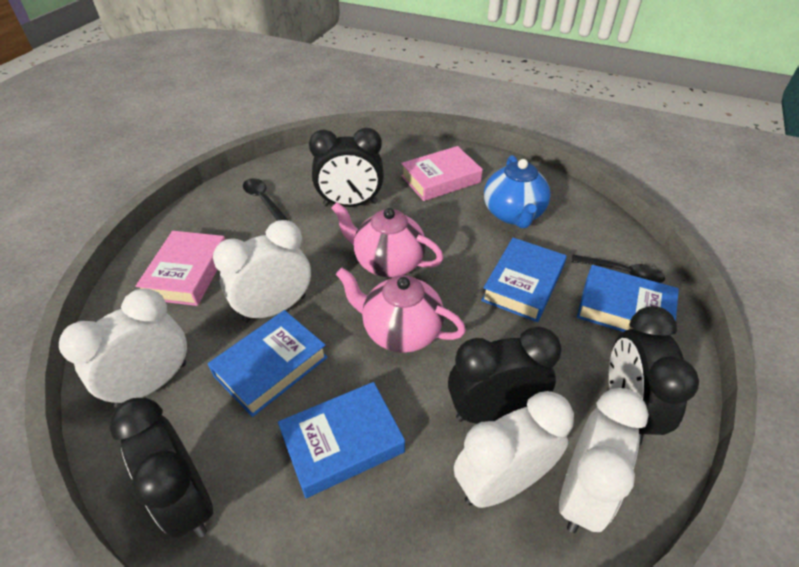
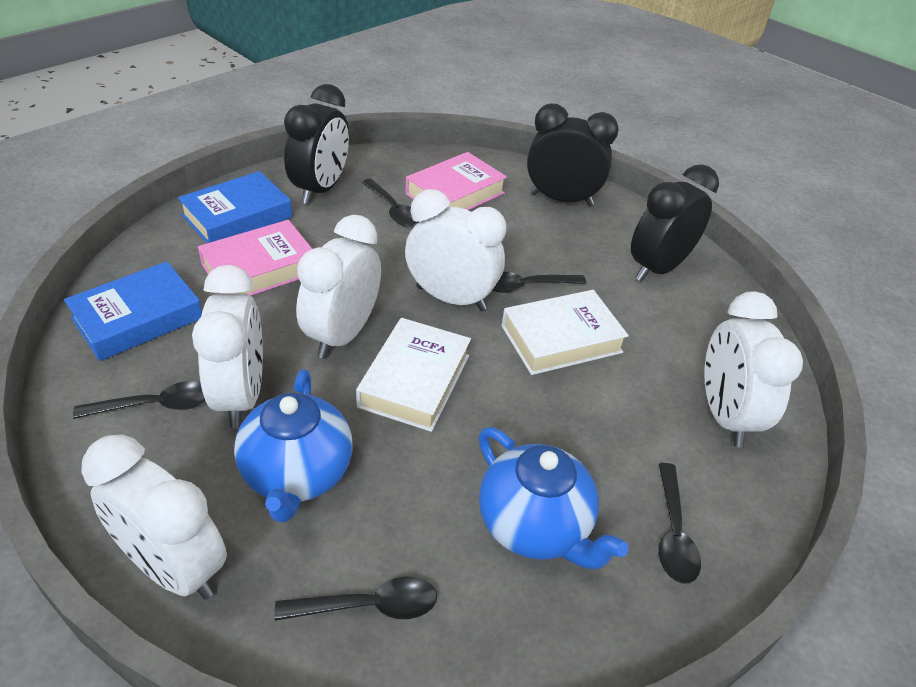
black clock: 4 -> 3
black spoon: 2 -> 5
blue book: 4 -> 2
blue teapot: 1 -> 2
pink teapot: 2 -> 0
white book: 0 -> 2
white clock: 4 -> 5

